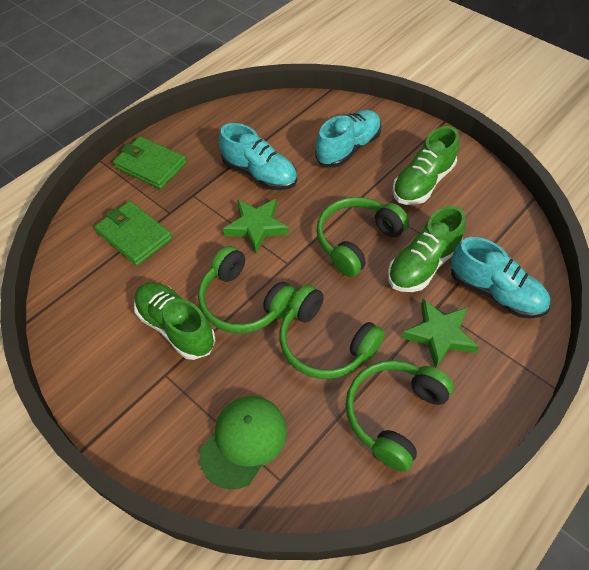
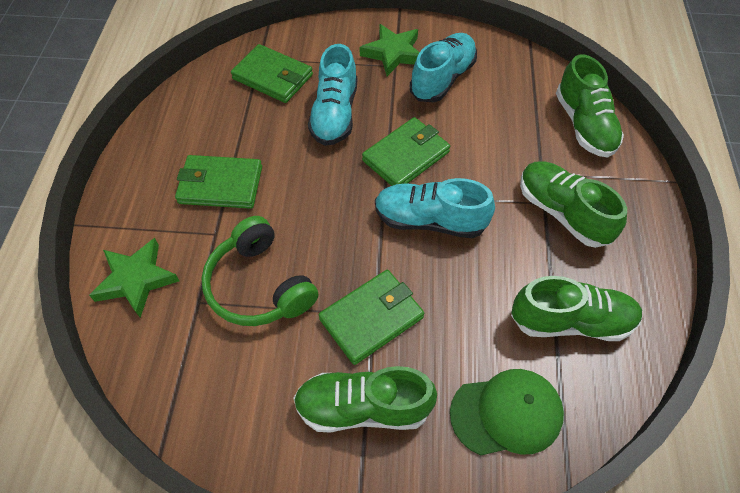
green headphones: 4 -> 1
green shoe: 3 -> 4
green wallet: 2 -> 4

